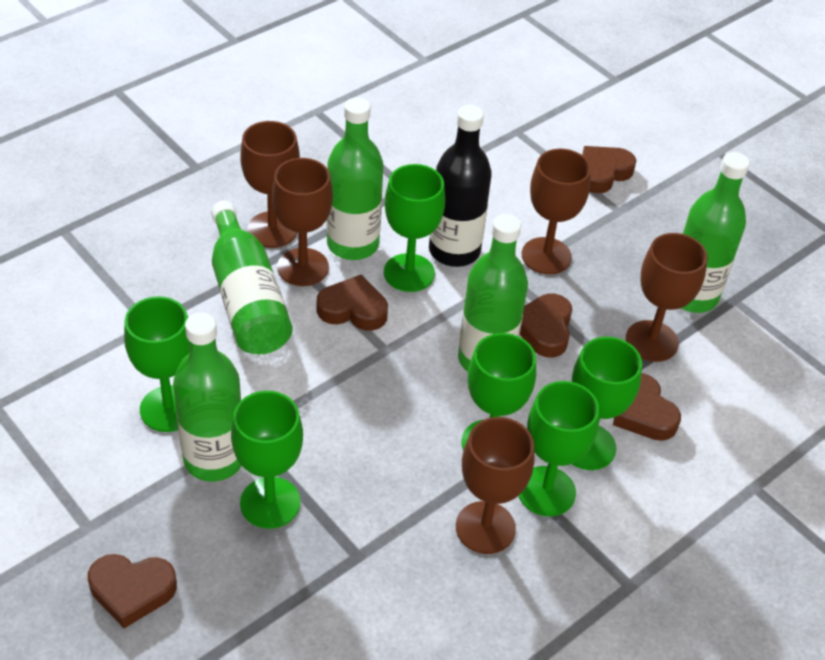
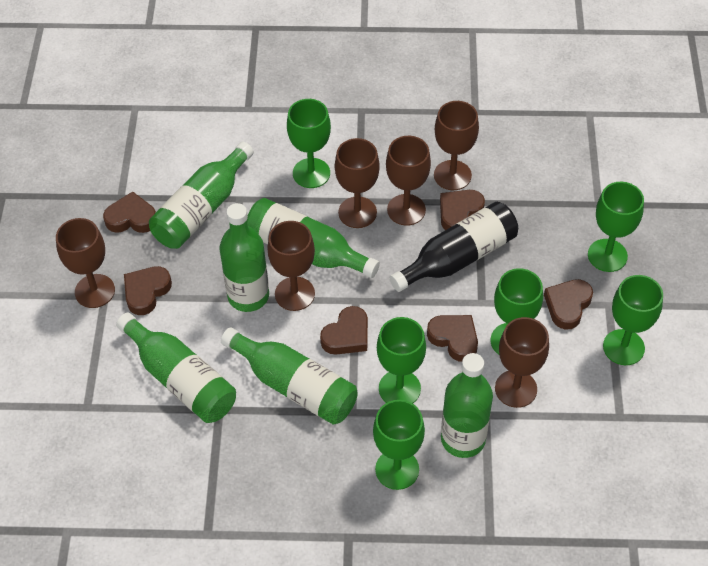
brown goblet: 5 -> 6
brown heart: 5 -> 6
green bottle: 5 -> 6

